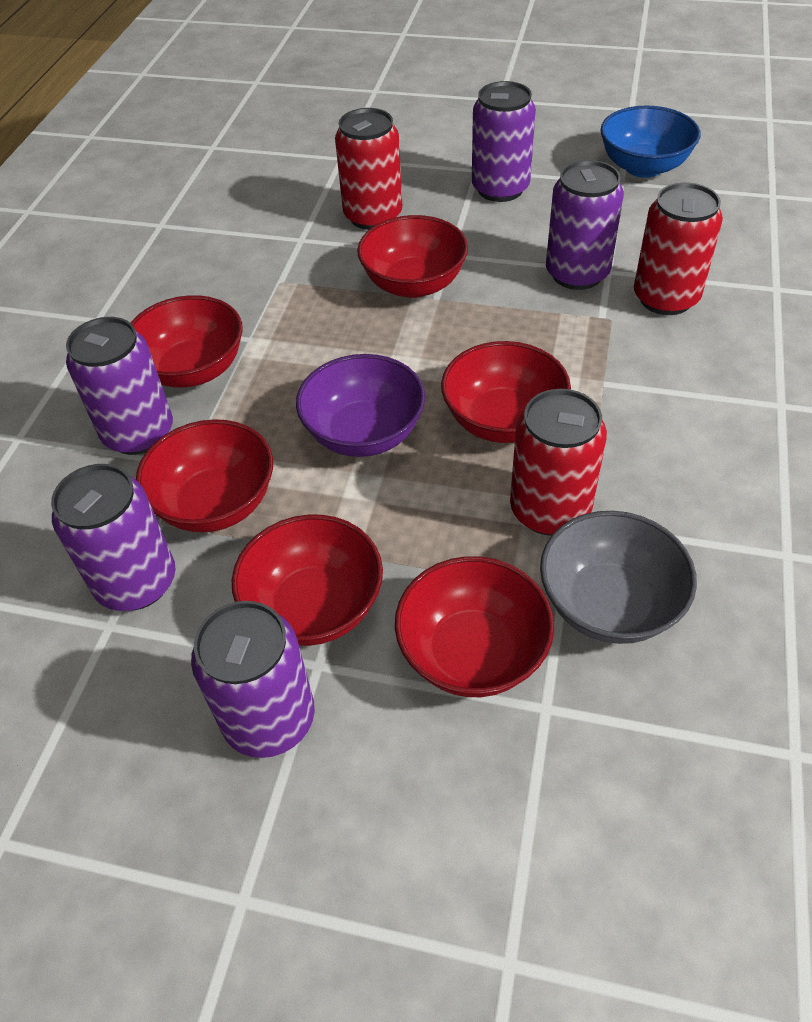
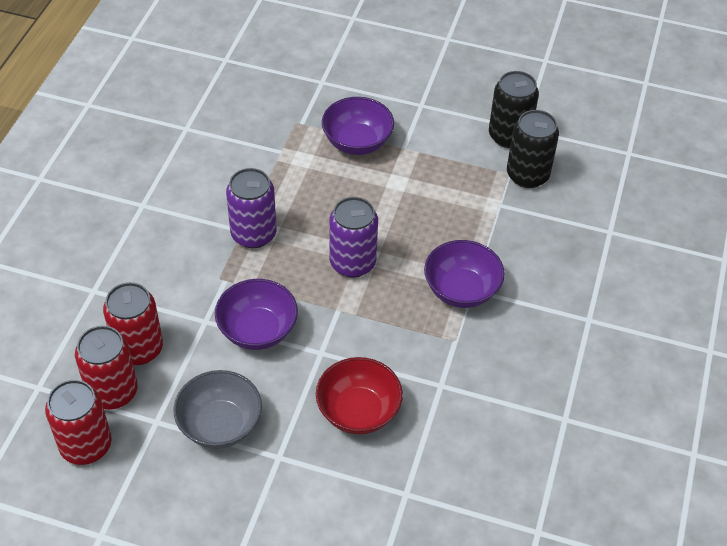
black can: 0 -> 2
blue bowl: 1 -> 0
purple bowl: 1 -> 3
purple can: 5 -> 2
red bowl: 6 -> 1

